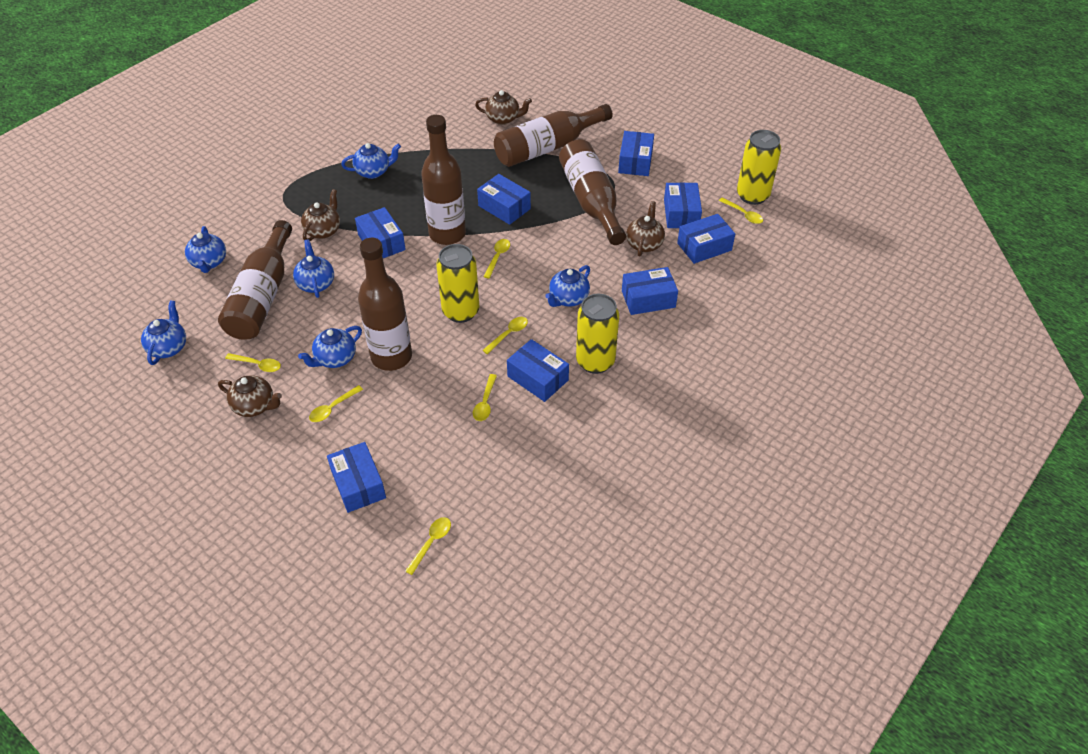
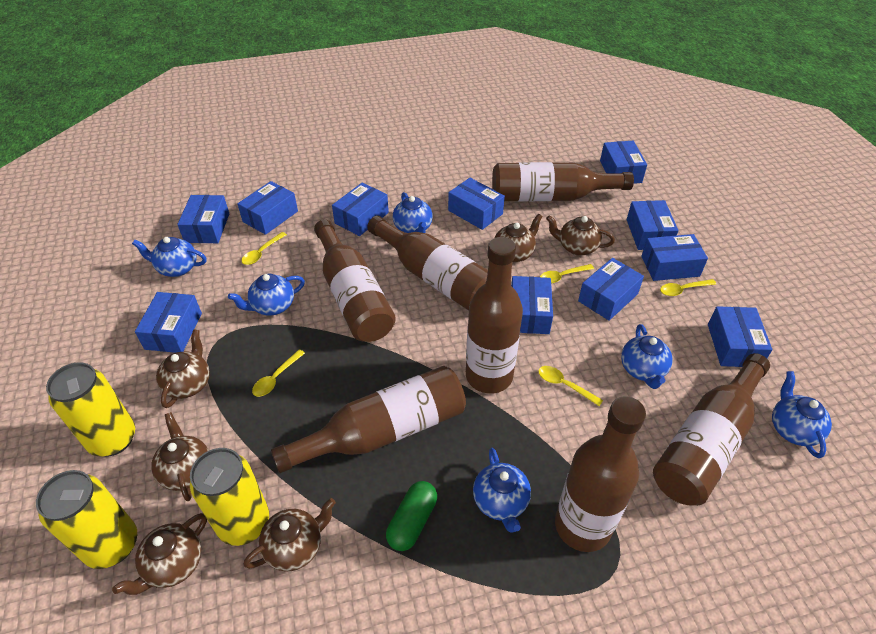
blue box: 8 -> 11
brown bottle: 5 -> 7
brown teapot: 4 -> 6
green capsule: 0 -> 1
yellow spoon: 7 -> 5

